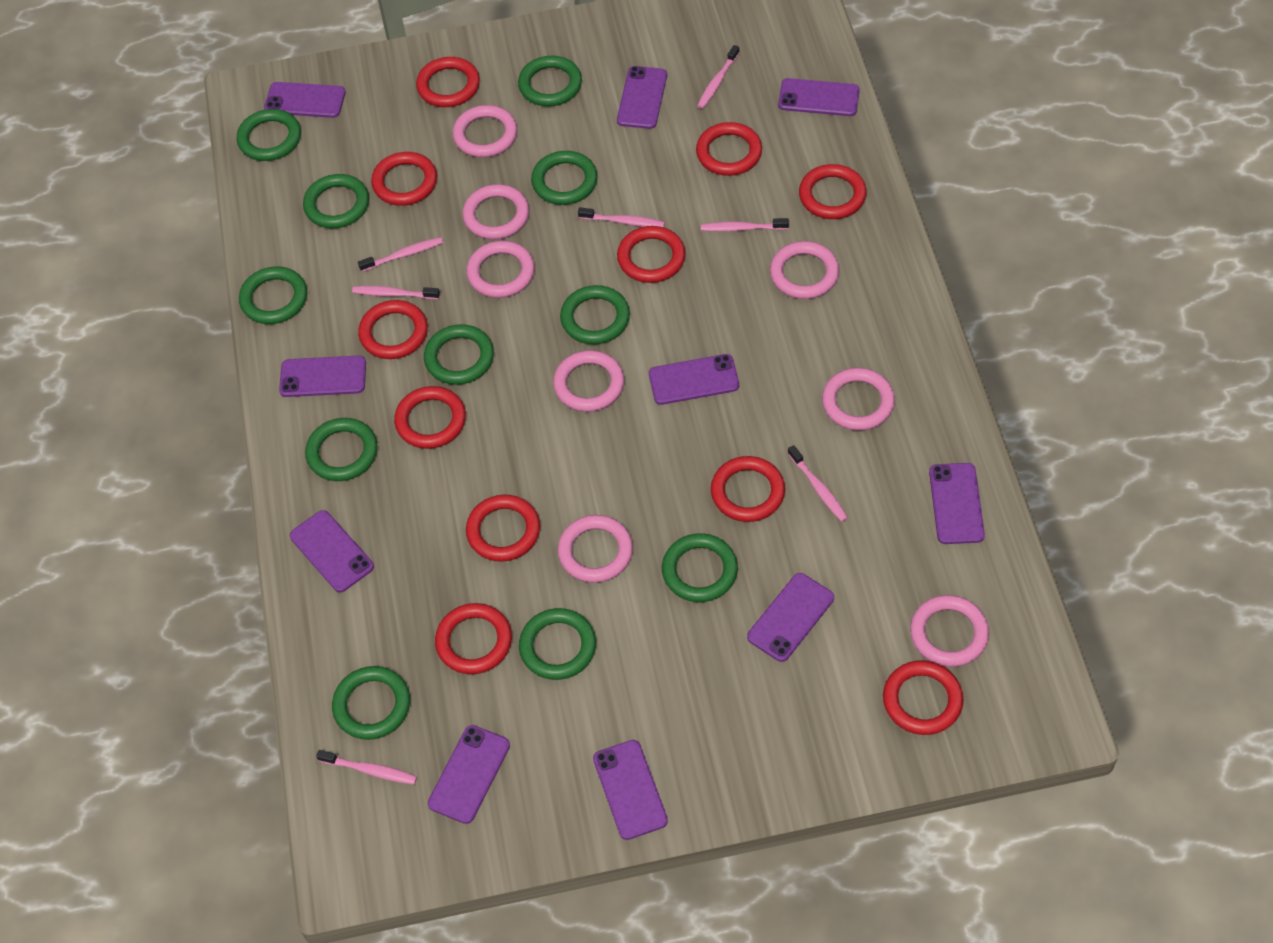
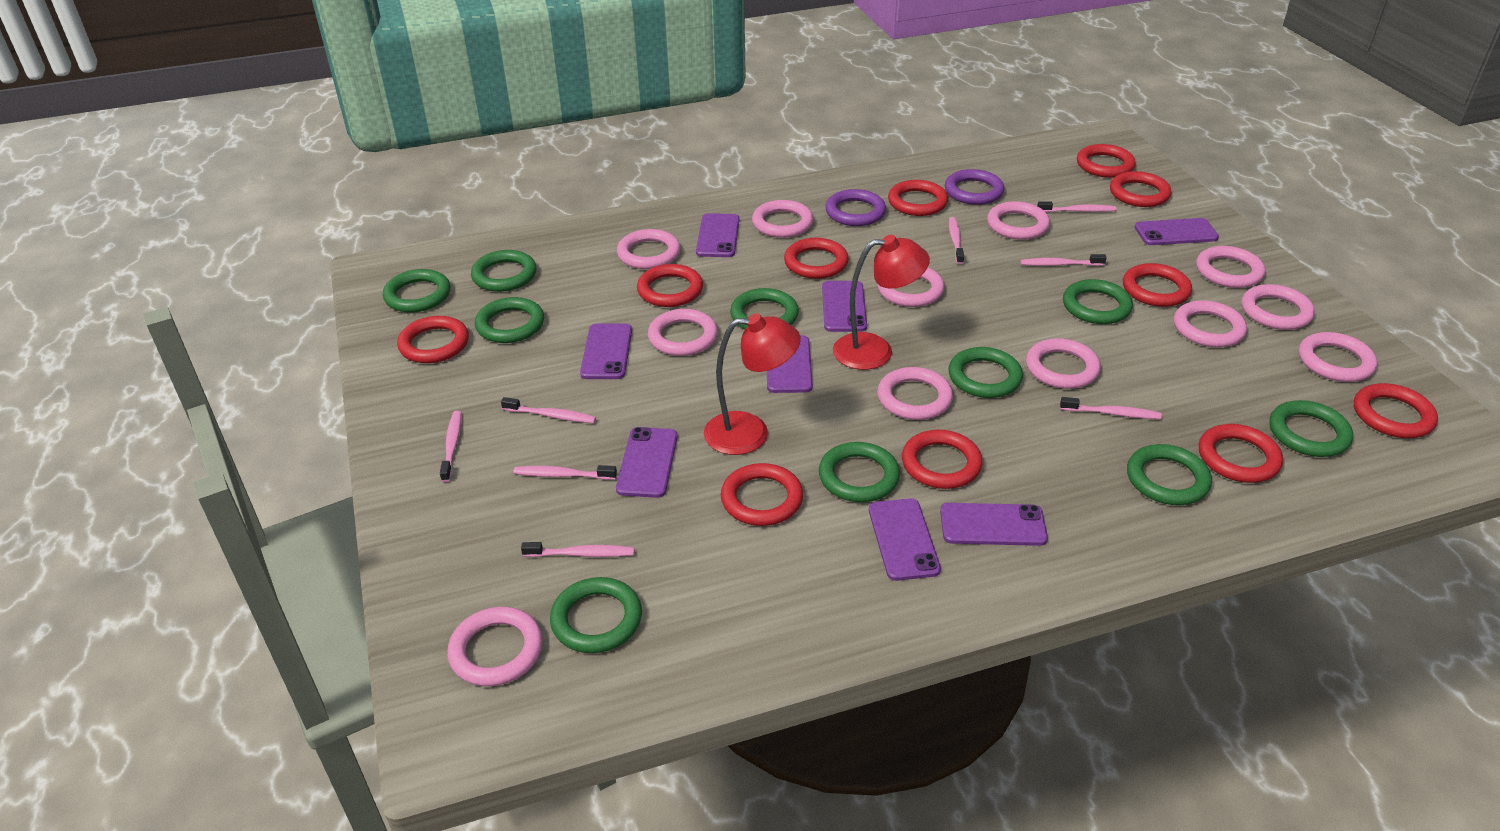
green ring: 11 -> 10
pink ring: 8 -> 12
pink toothbrush: 7 -> 8
purple phone: 10 -> 8
purple ring: 0 -> 2
red lamp: 0 -> 2

